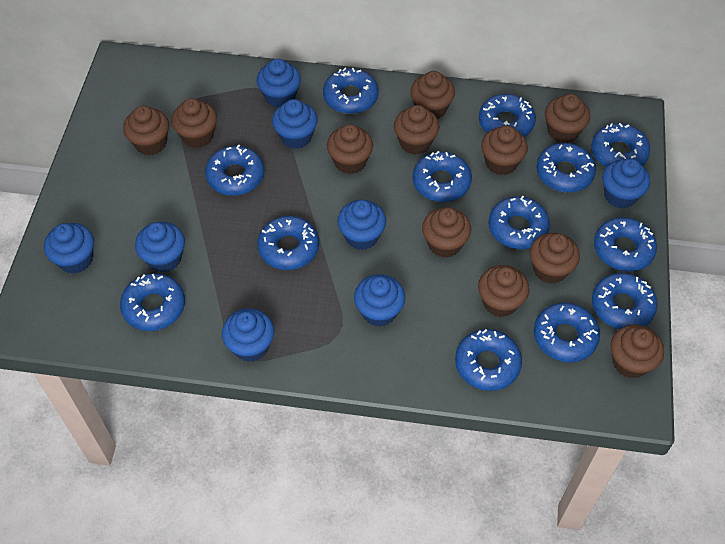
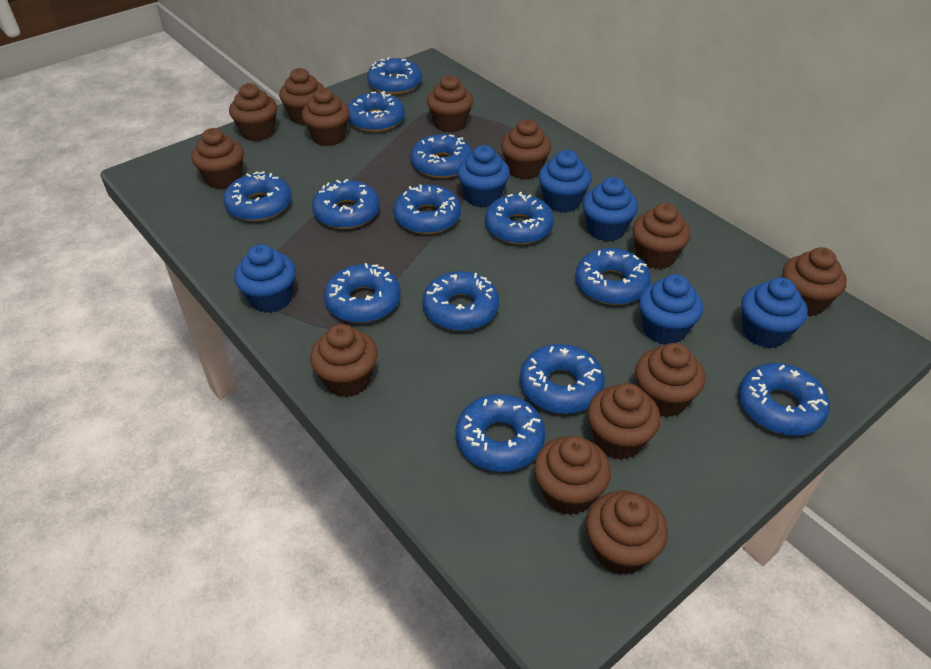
blue cupcake: 8 -> 6
brown cupcake: 11 -> 13

